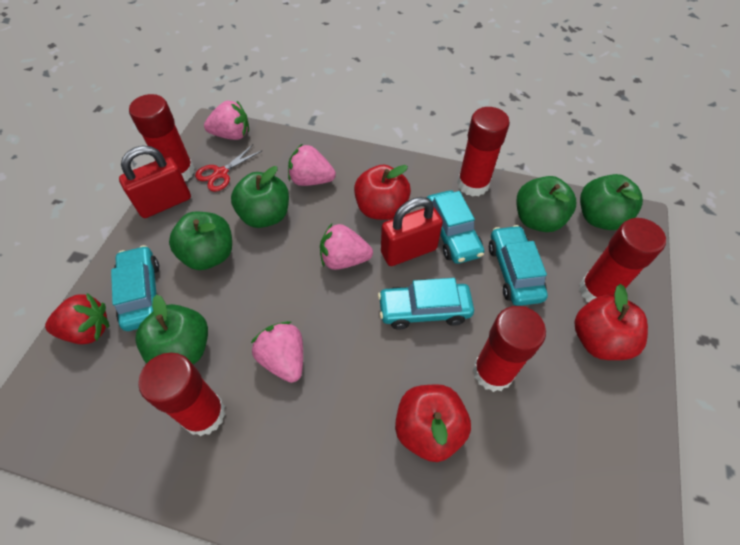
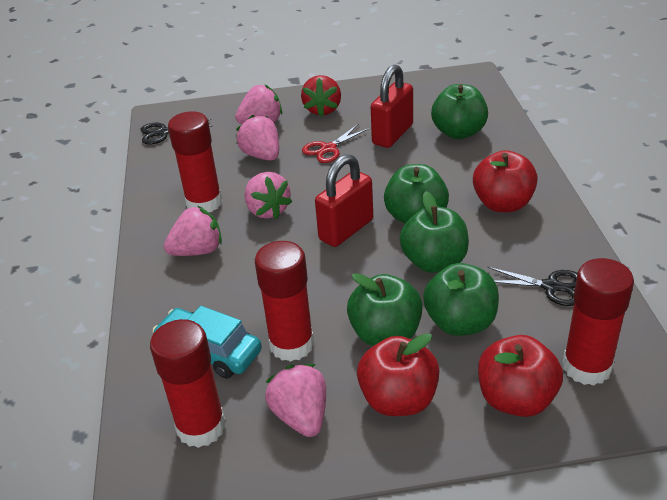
black scissors: 0 -> 2
pink strawberry: 4 -> 5
red glue stick: 5 -> 4
turquoise car: 4 -> 1

